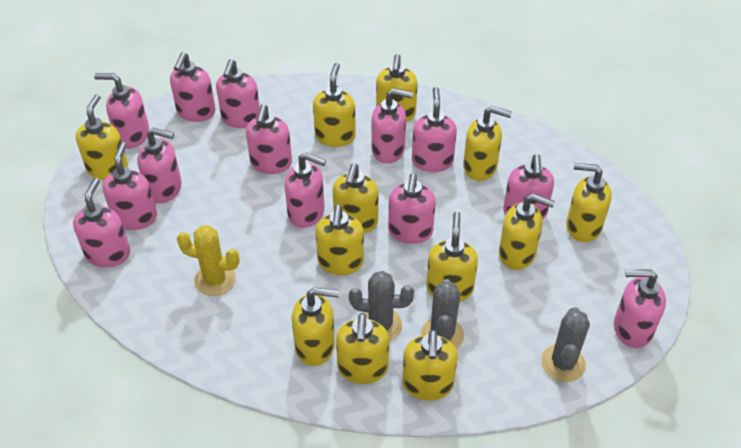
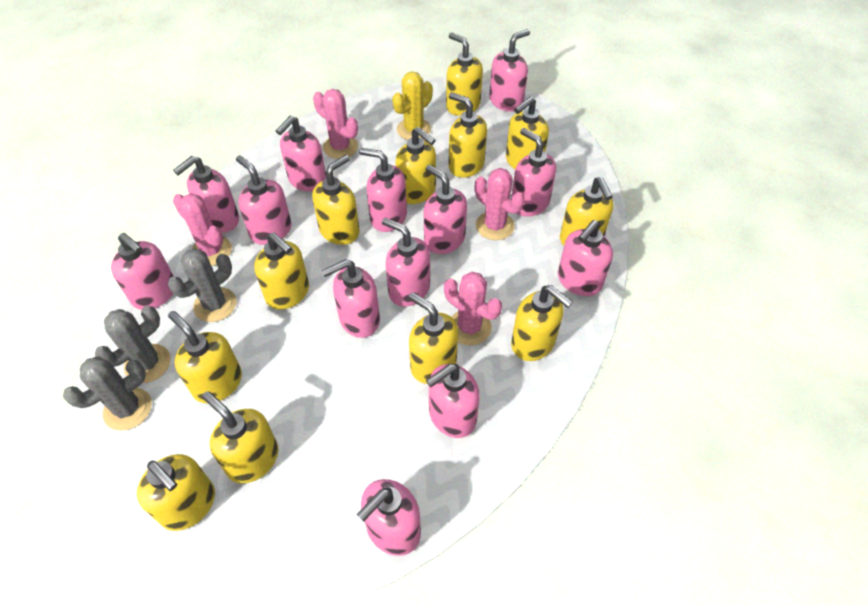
pink cactus: 0 -> 4

